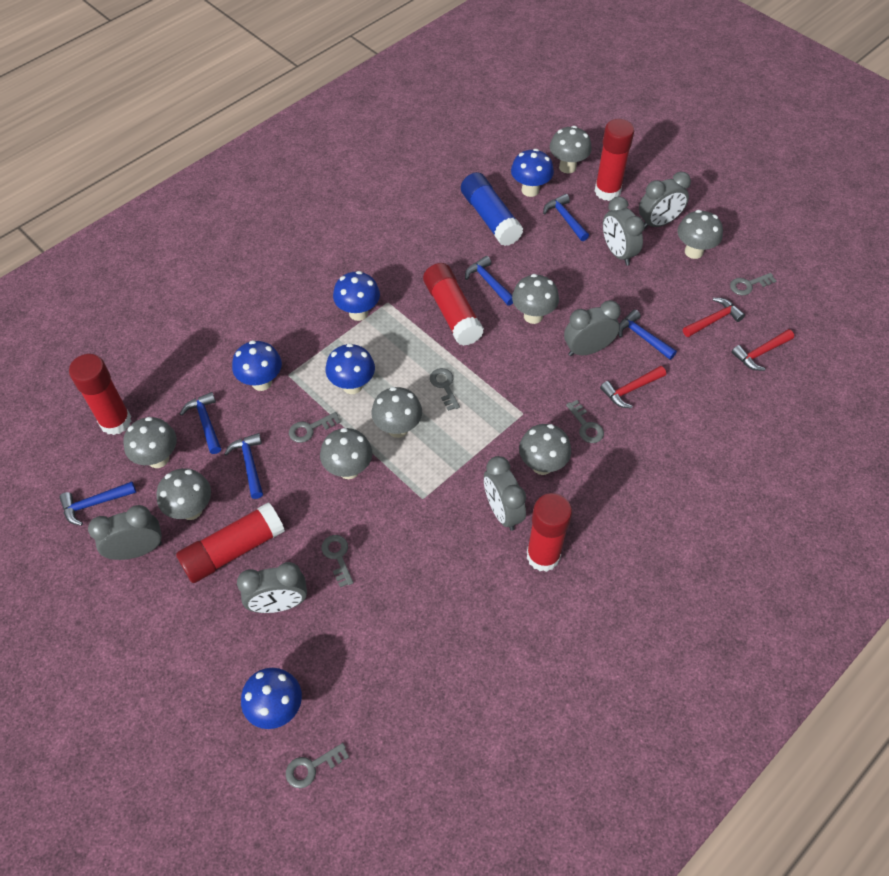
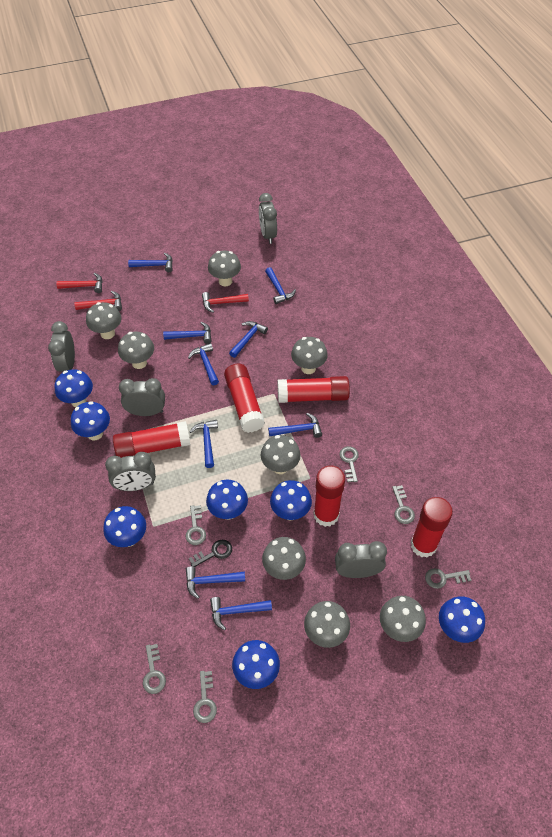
black key: 0 -> 1
blue glue stick: 1 -> 0
blue hammer: 6 -> 9
blue mushroom: 5 -> 7
grey clock: 6 -> 5

